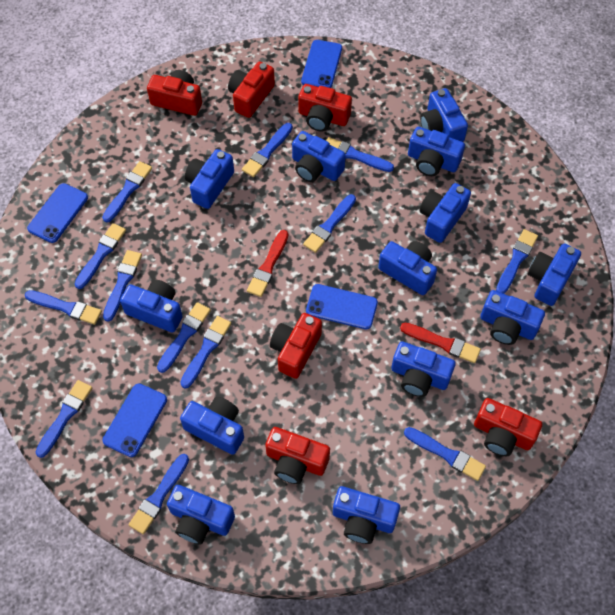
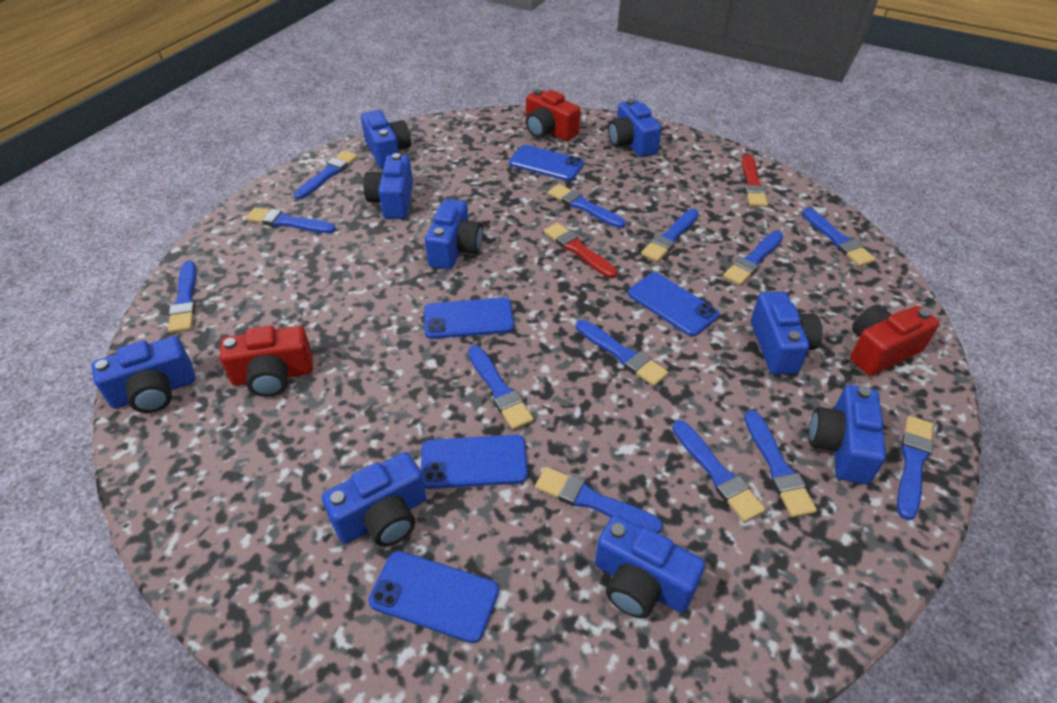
blue camera: 13 -> 9
blue phone: 4 -> 5
red camera: 6 -> 3

